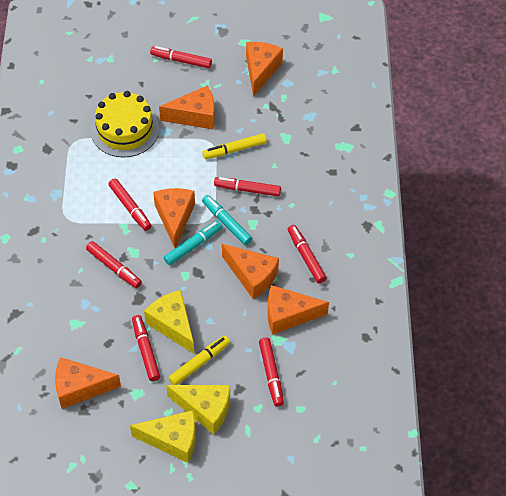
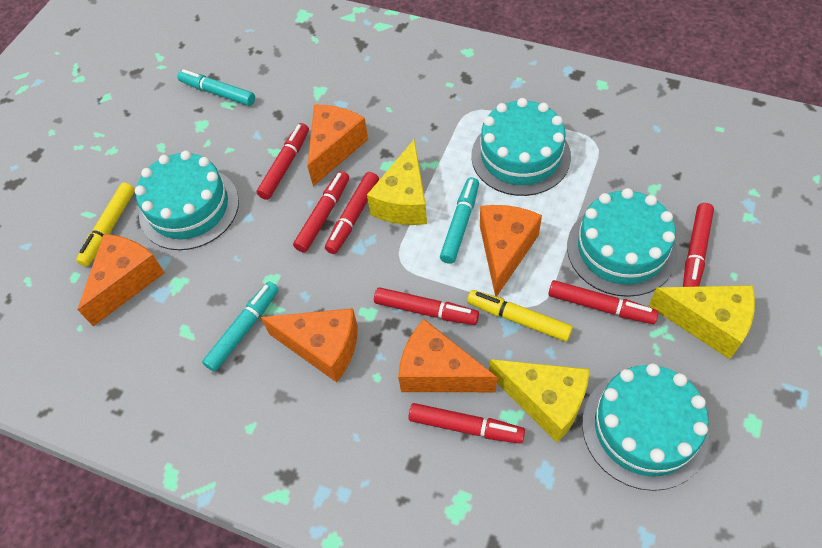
orange cheese: 6 -> 5
turquoise cake: 0 -> 4
turquoise marker: 2 -> 3
yellow cake: 1 -> 0

